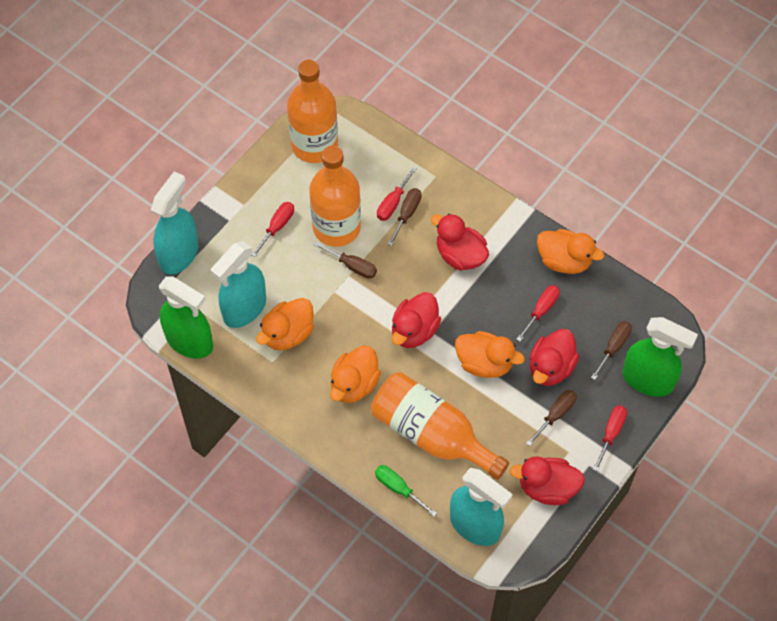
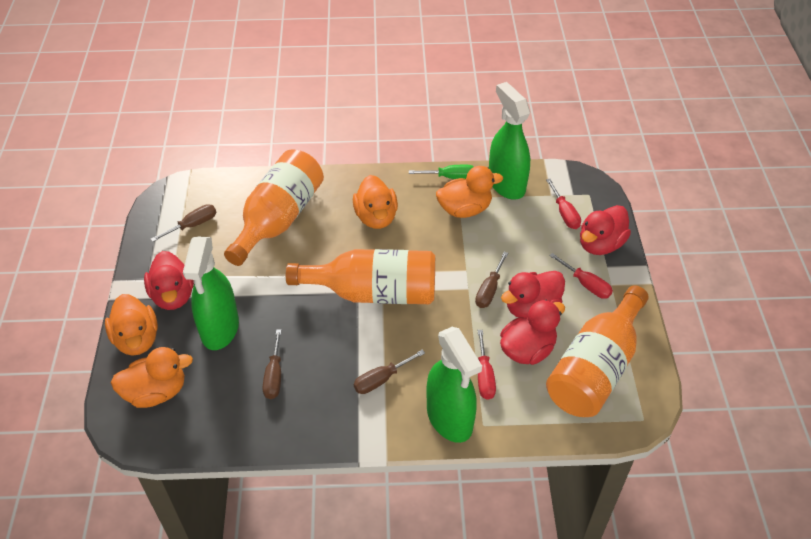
green spray bottle: 2 -> 3
red screwdriver: 4 -> 3
turquoise spray bottle: 3 -> 0

